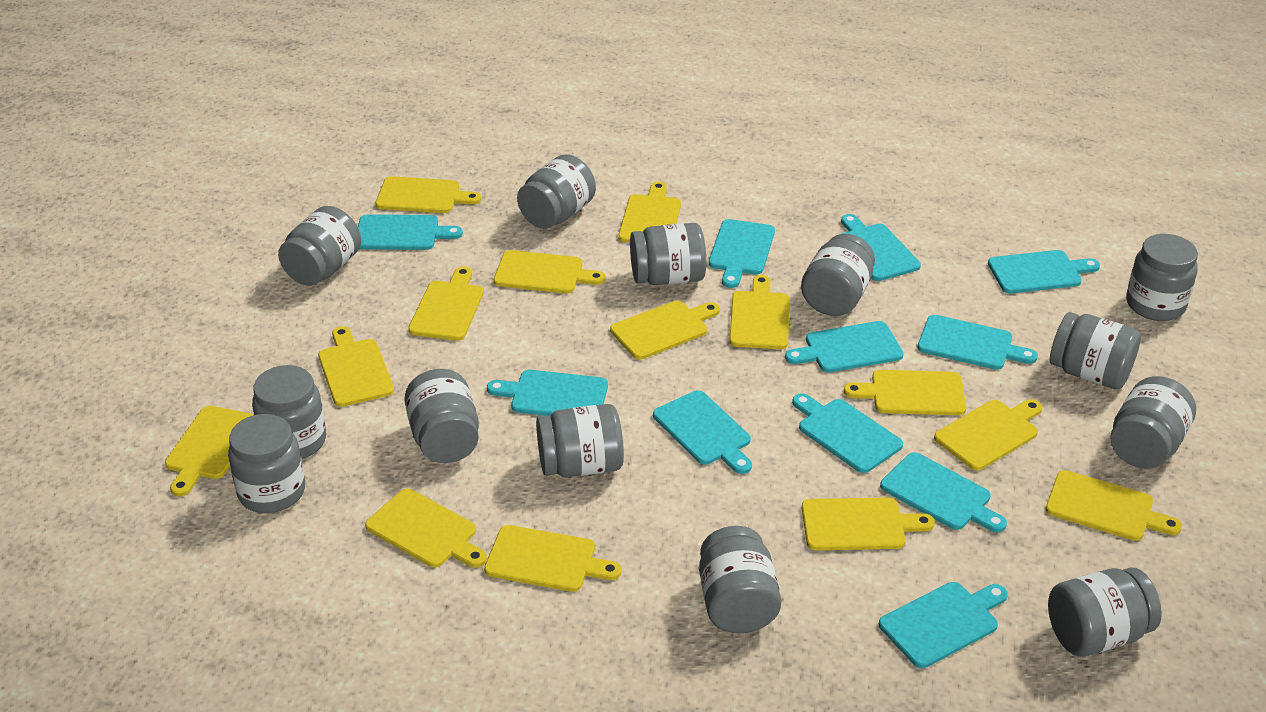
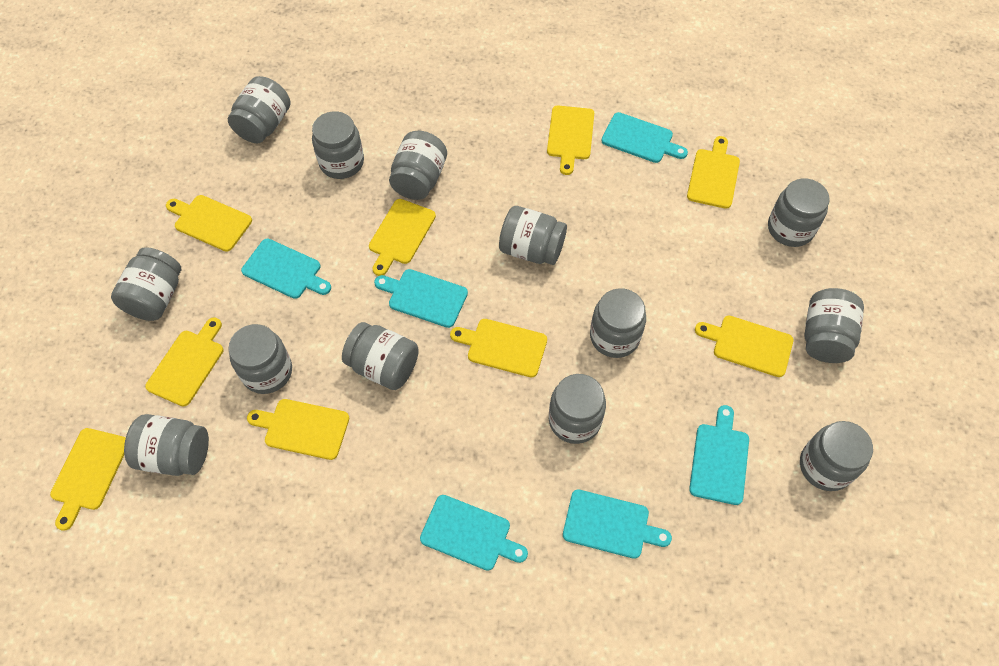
turquoise cutting board: 11 -> 6
yellow cutting board: 14 -> 9

